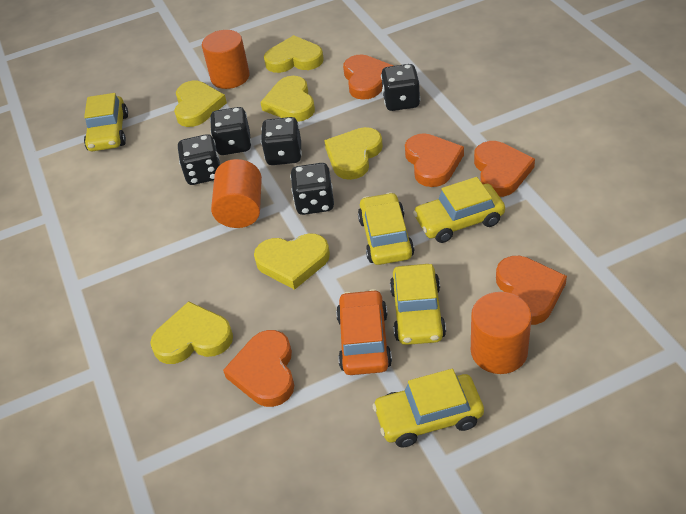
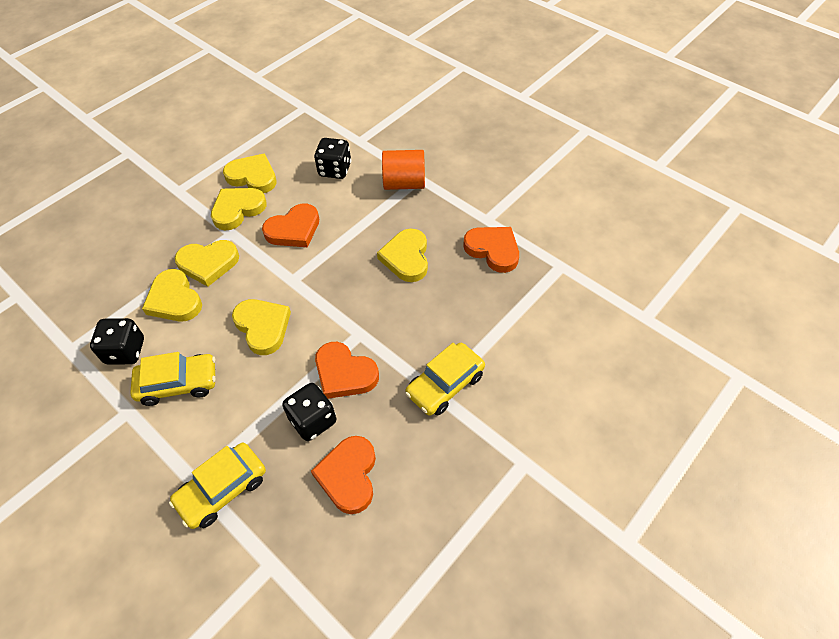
black dice: 5 -> 3
orange car: 1 -> 0
orange cylinder: 3 -> 1
orange heart: 5 -> 4
yellow car: 5 -> 3

